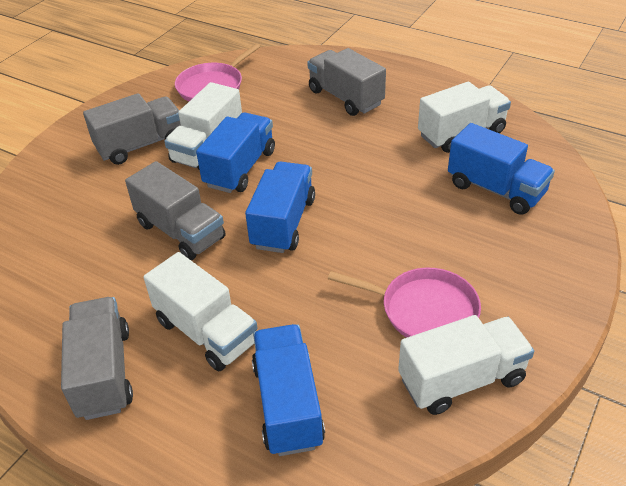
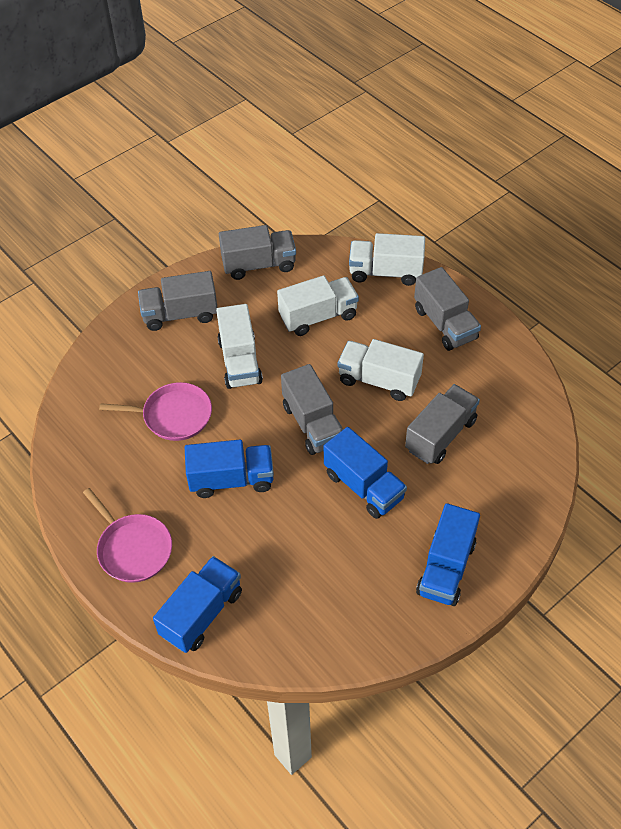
grey truck: 4 -> 5

